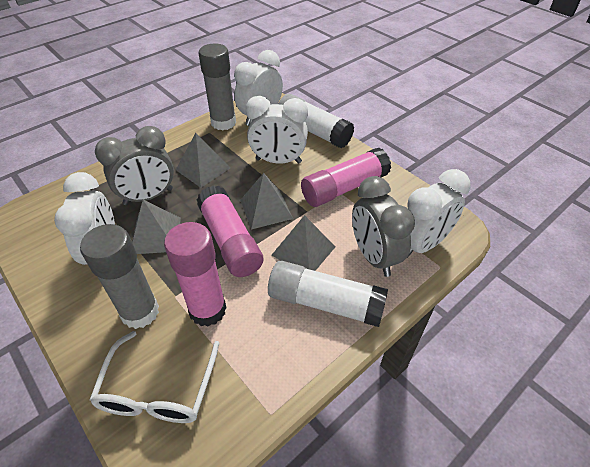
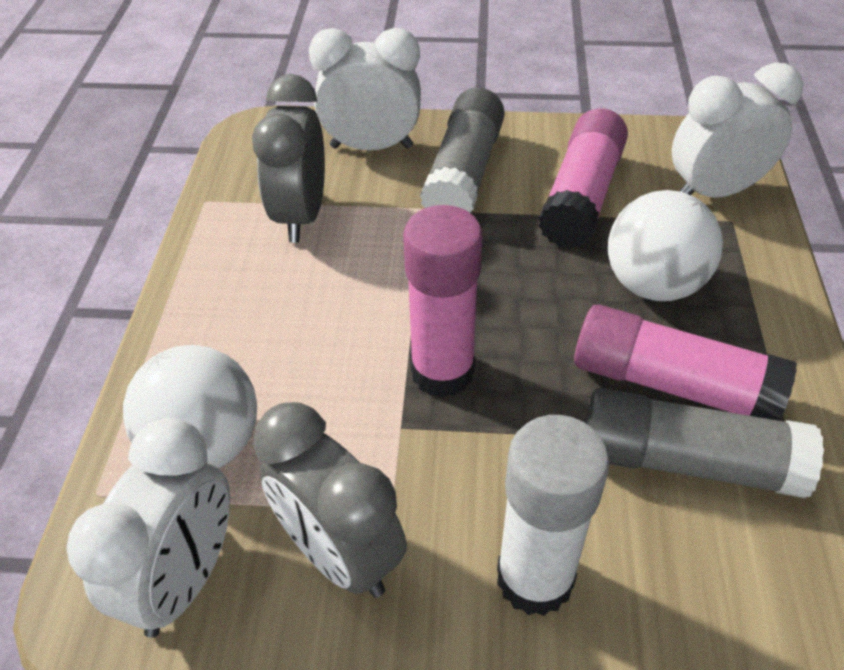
grey pyramid: 4 -> 0
white ball: 0 -> 2
white clock: 4 -> 3
white glasses: 1 -> 0
white glue stick: 2 -> 1

